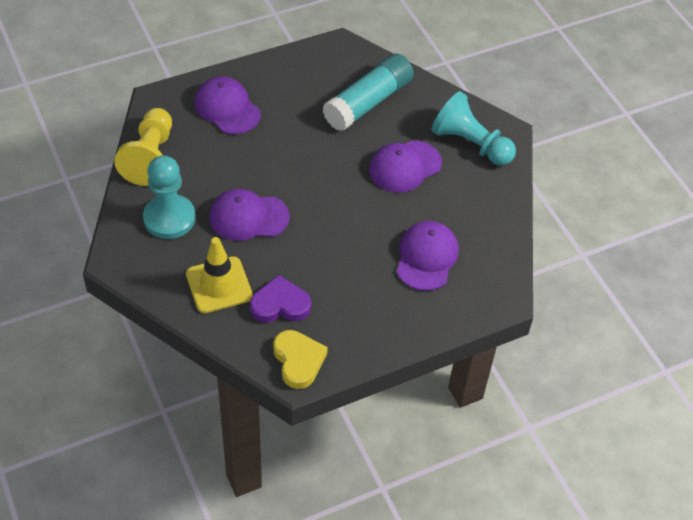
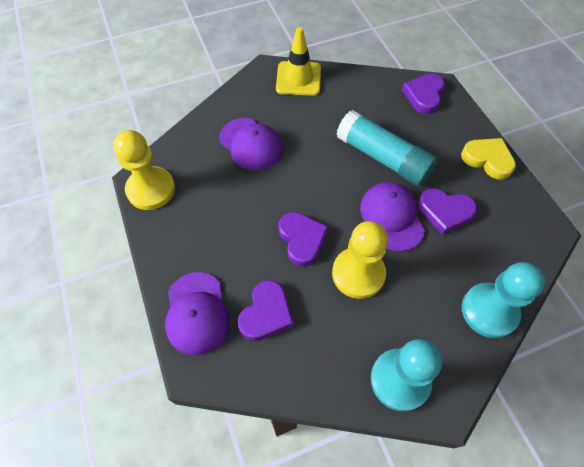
purple cap: 4 -> 3
purple heart: 1 -> 4
yellow pawn: 1 -> 2

